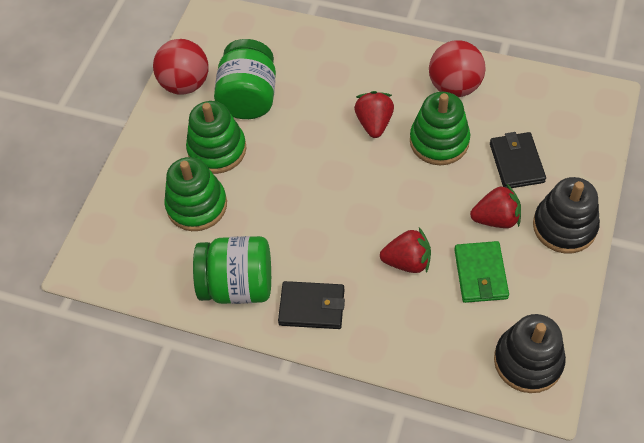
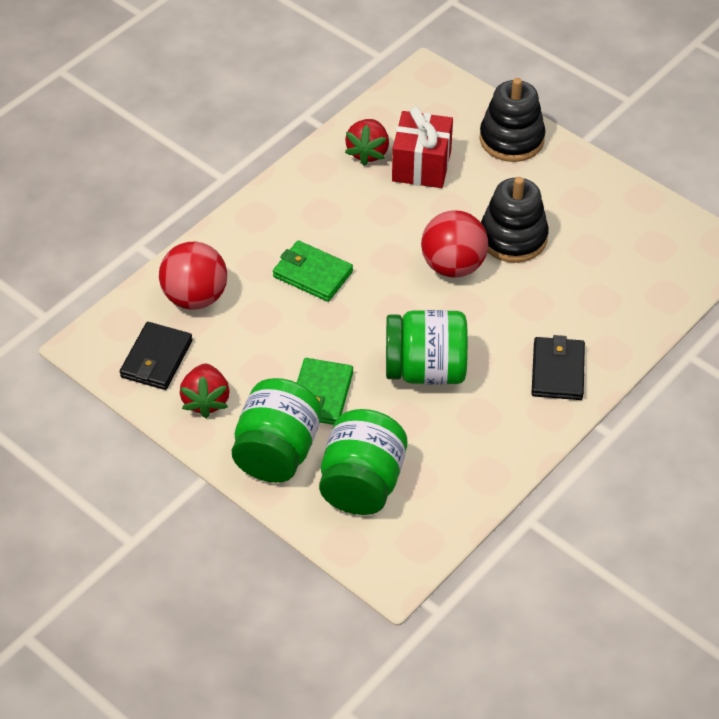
green jar: 2 -> 3
green stacking toy: 3 -> 0
green wallet: 1 -> 2
red gift: 0 -> 1
red strawberry: 3 -> 2

